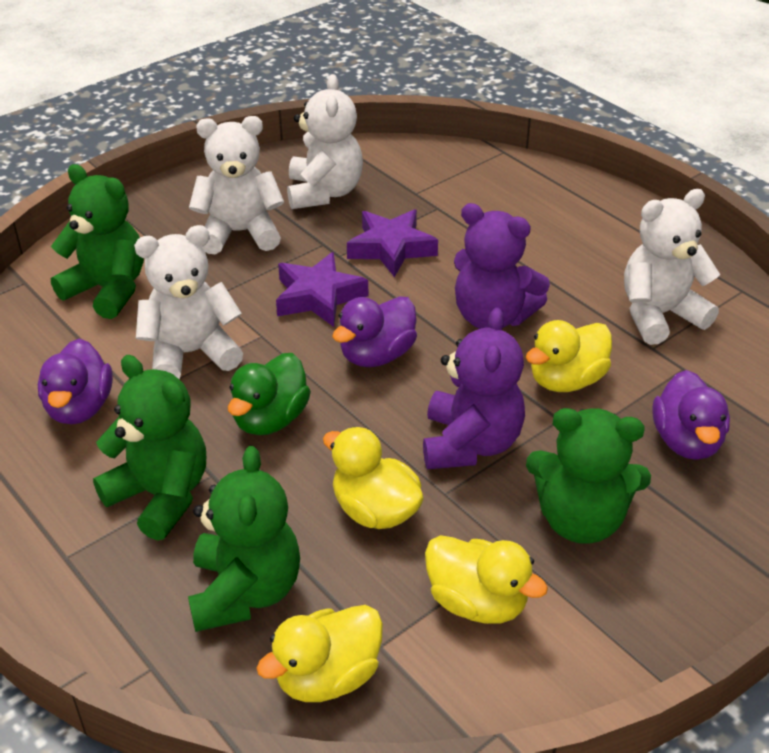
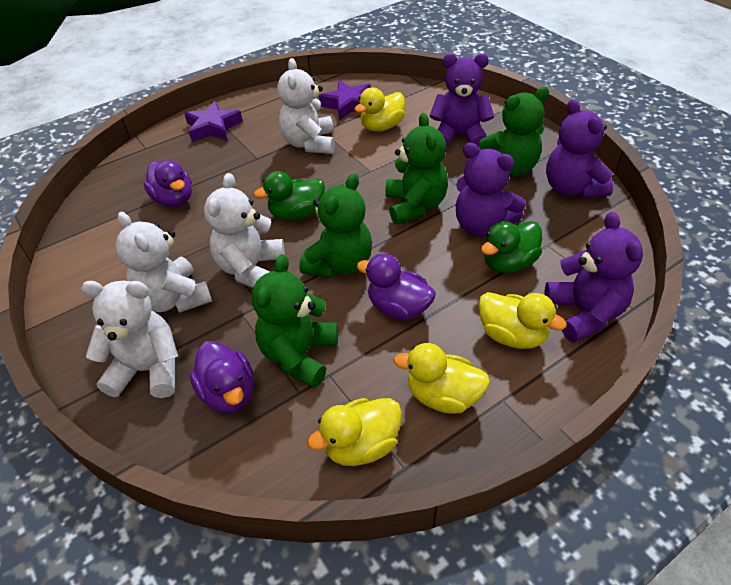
green duck: 1 -> 2
purple teddy bear: 2 -> 4

